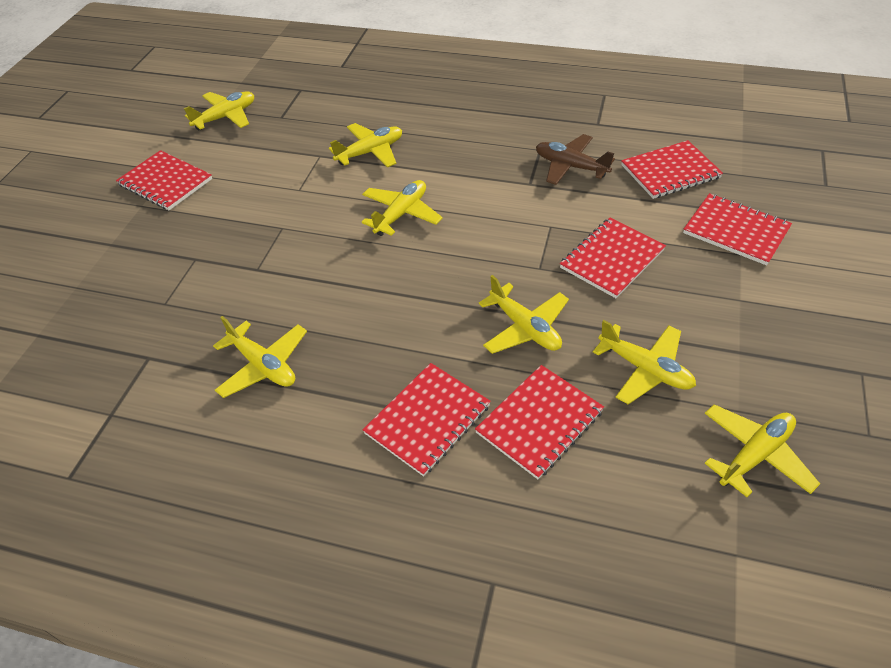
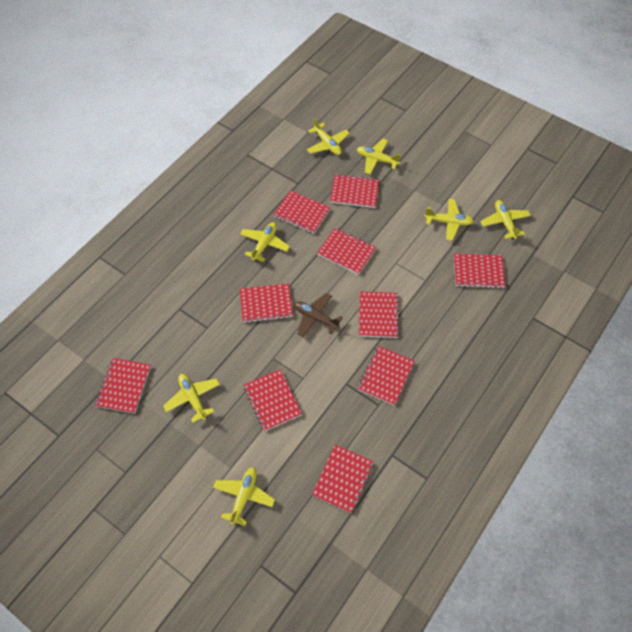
red notebook: 6 -> 10

